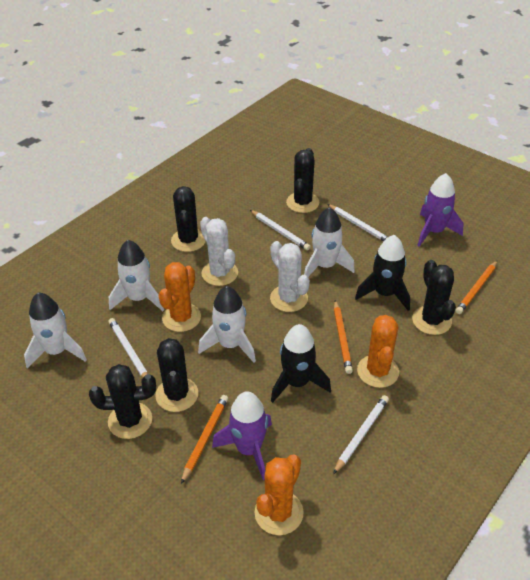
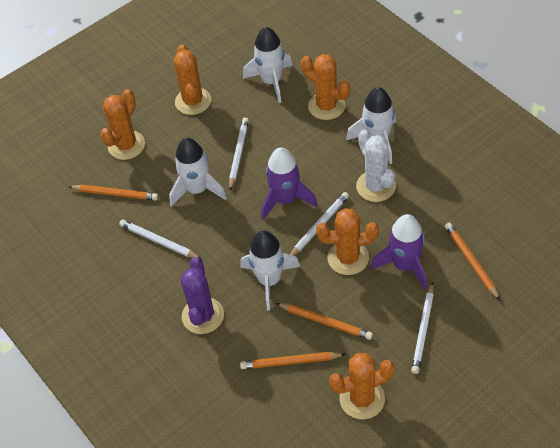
black cactus: 5 -> 0
black rocket: 2 -> 0
orange cactus: 3 -> 5
orange pencil: 3 -> 4
purple cactus: 0 -> 1
white cactus: 2 -> 1

